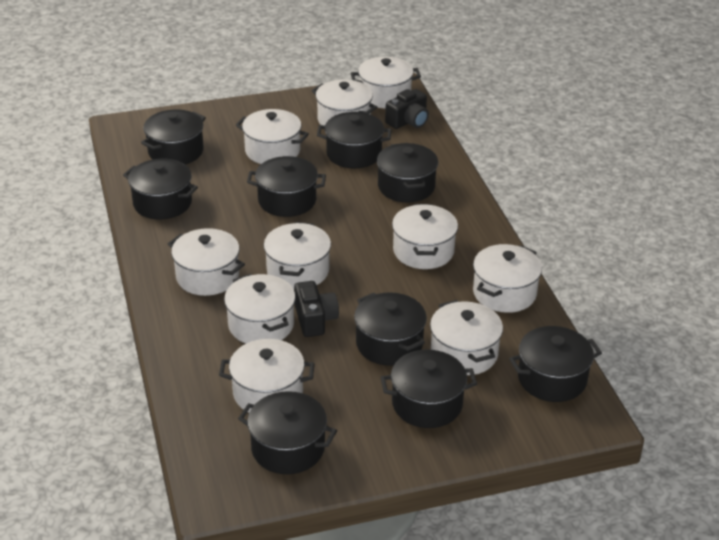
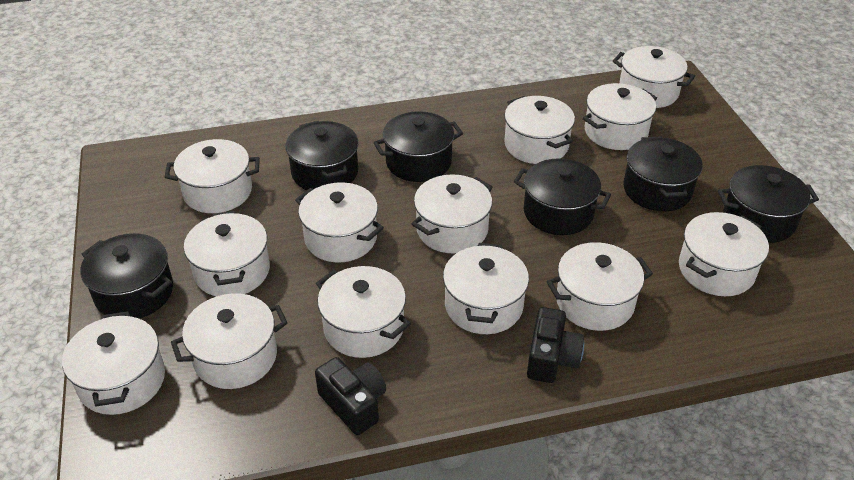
black pot: 9 -> 6
white pot: 10 -> 13

